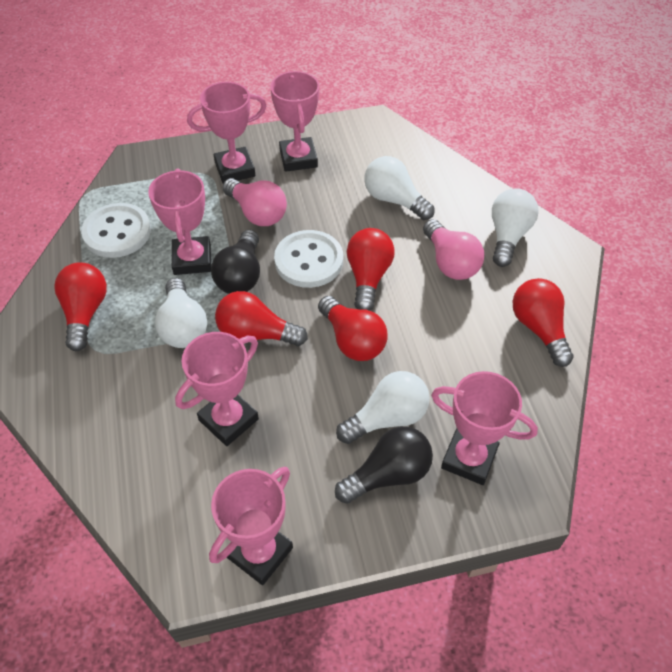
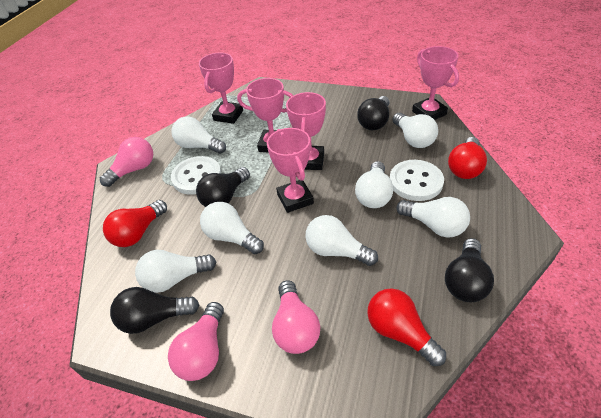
black light bulb: 2 -> 4
pink light bulb: 2 -> 3
pink trophy: 6 -> 5
red light bulb: 5 -> 3
white light bulb: 4 -> 7

